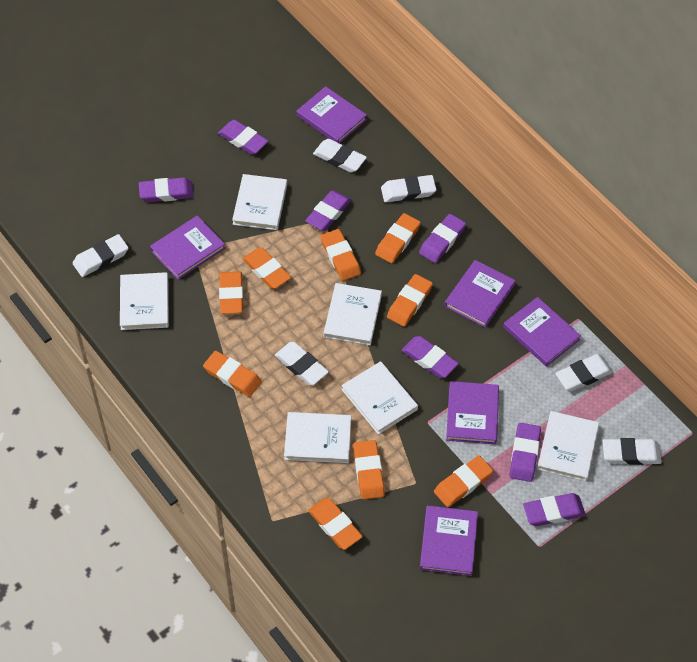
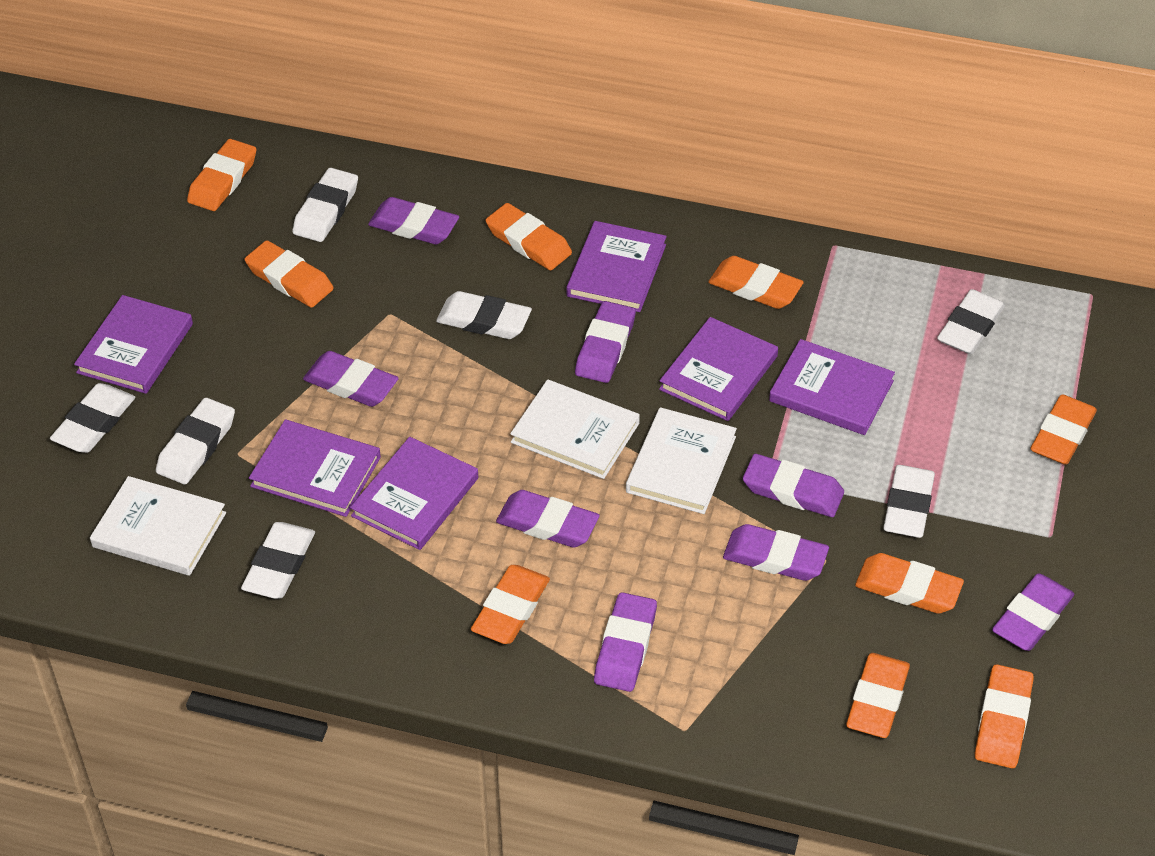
purple eraser: 7 -> 8
white book: 6 -> 3
white eraser: 6 -> 7

